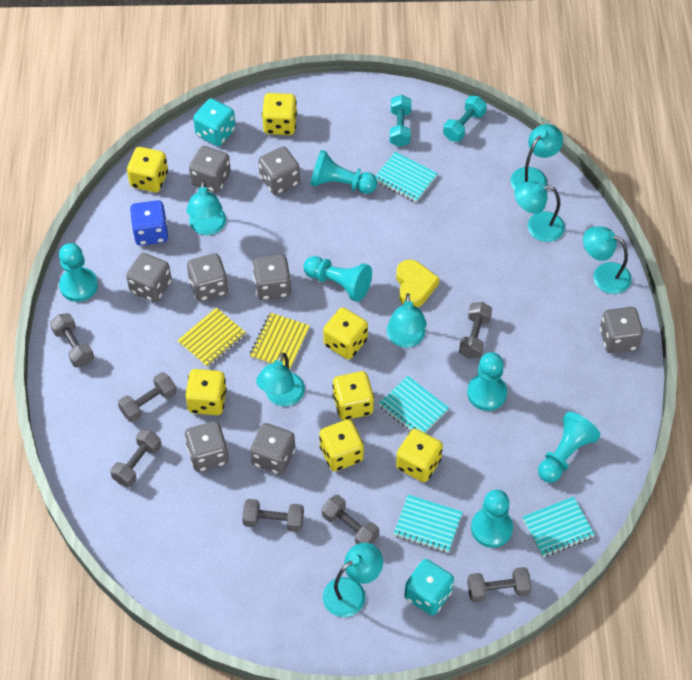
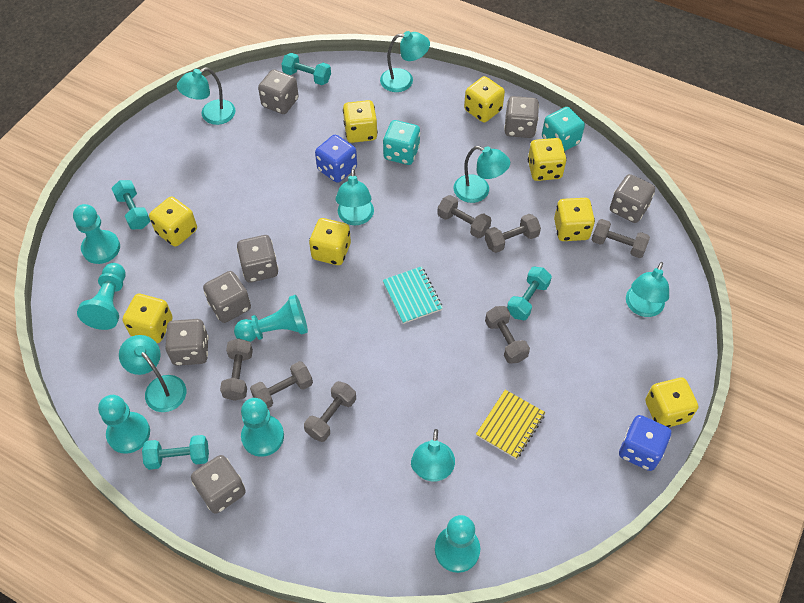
blue dice: 1 -> 2
grey dice: 8 -> 7
turquoise dumbbell: 2 -> 4
turquoise notebook: 4 -> 1
yellow dice: 7 -> 8
yellow heart: 1 -> 0
yellow notebook: 2 -> 1

